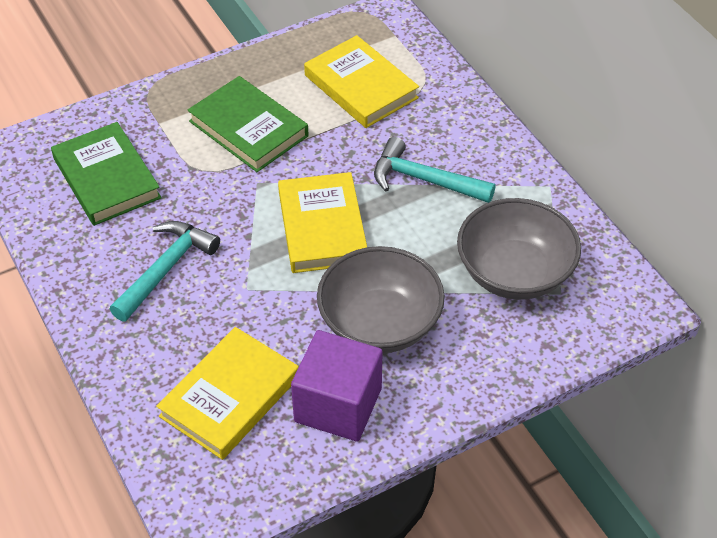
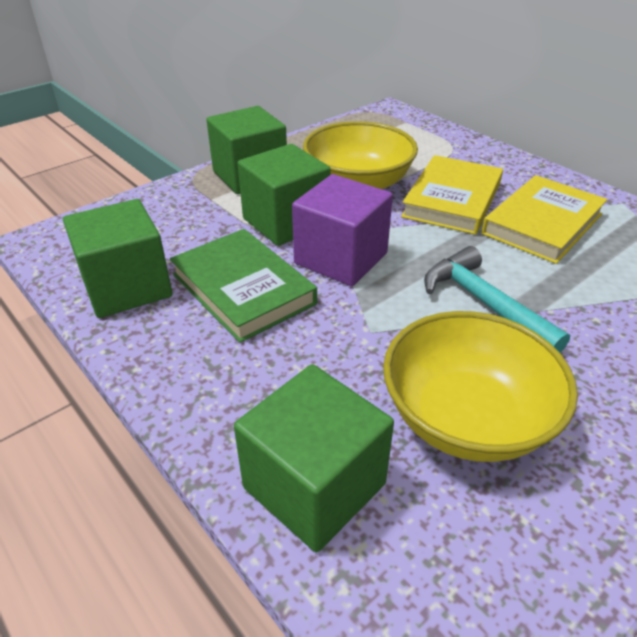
green book: 2 -> 1
green cube: 0 -> 4
grey bowl: 2 -> 0
turquoise hammer: 2 -> 1
yellow book: 3 -> 2
yellow bowl: 0 -> 2

